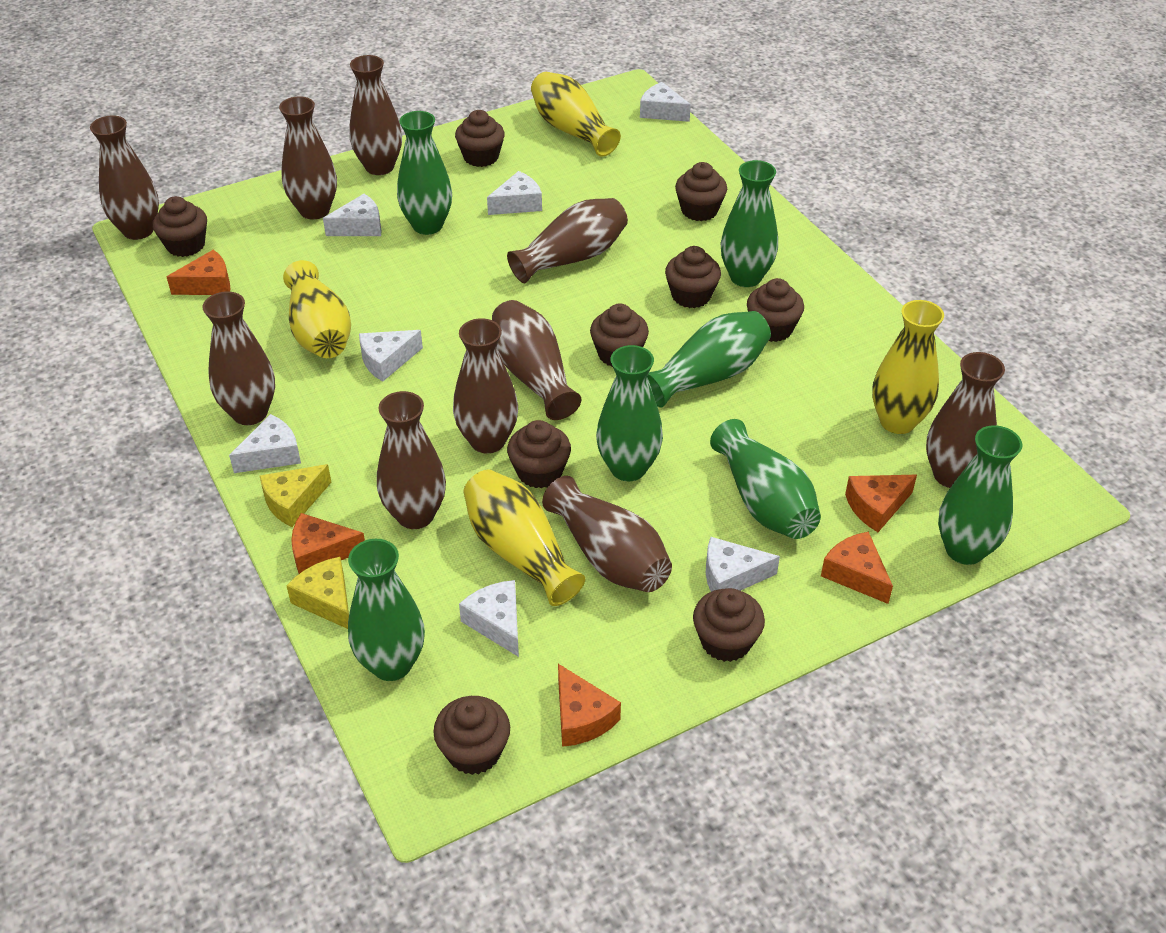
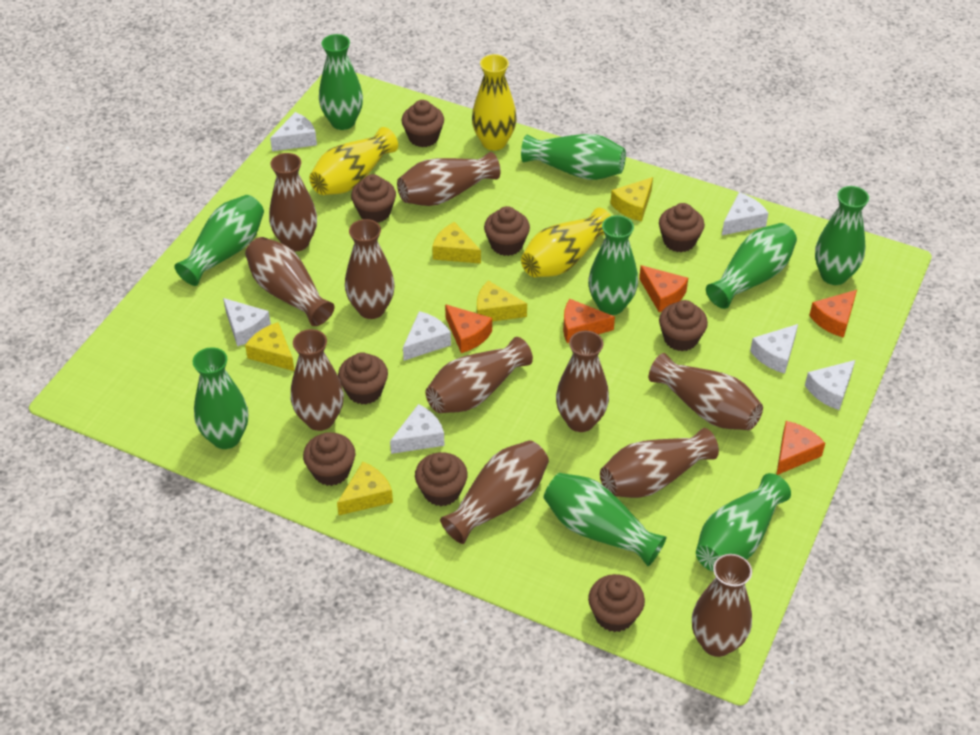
brown vase: 10 -> 11
green vase: 7 -> 9
yellow cheese: 2 -> 5
yellow vase: 4 -> 3

